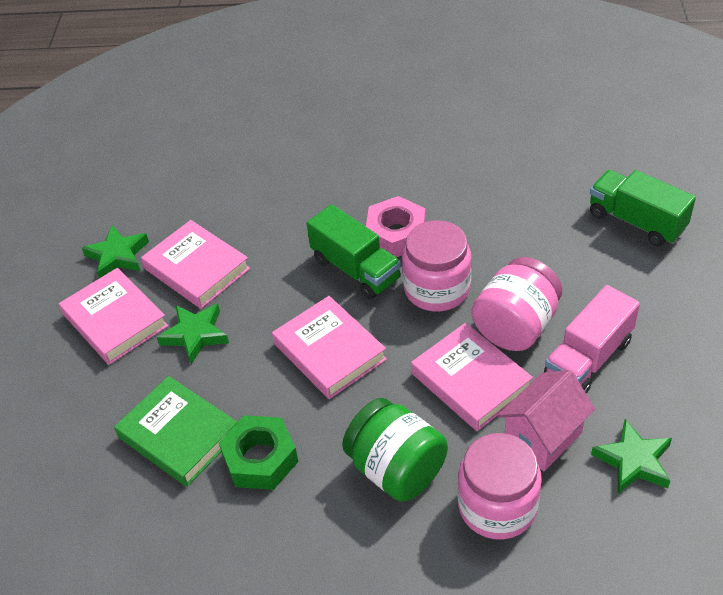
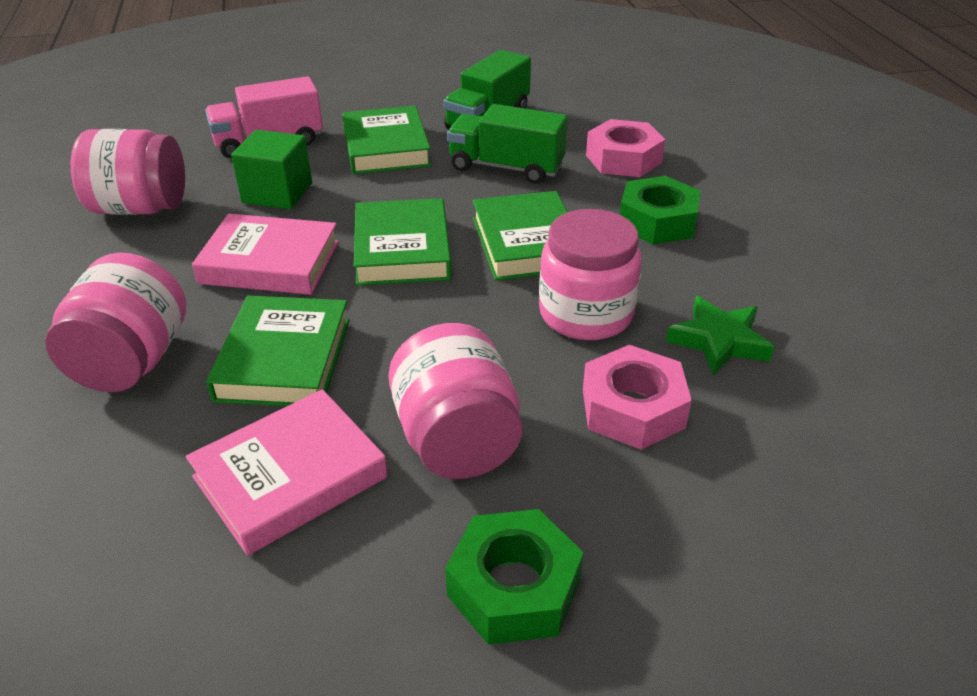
green book: 1 -> 4
green cube: 0 -> 1
green jar: 1 -> 0
green nut: 1 -> 2
green star: 3 -> 1
pink book: 4 -> 2
pink house: 1 -> 0
pink jar: 3 -> 4
pink nut: 1 -> 2

